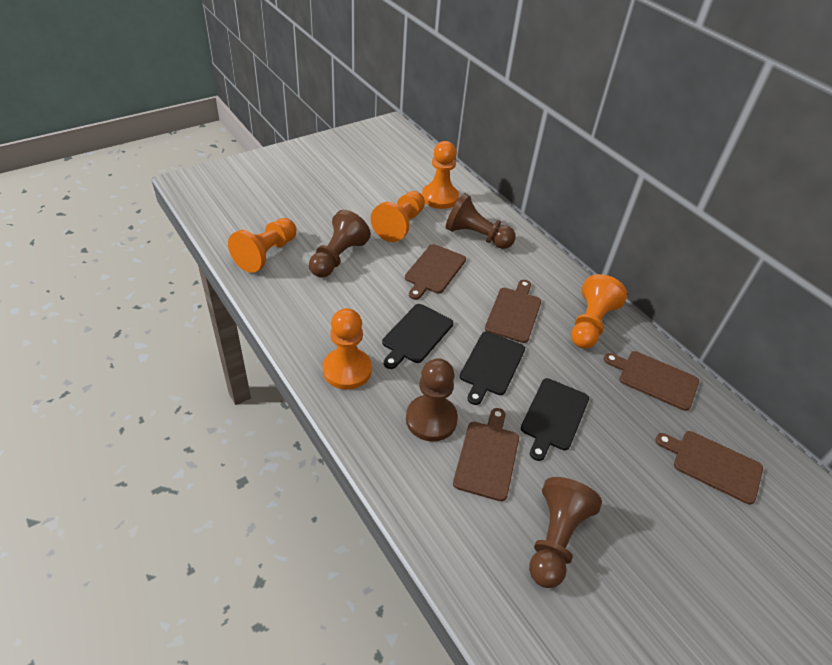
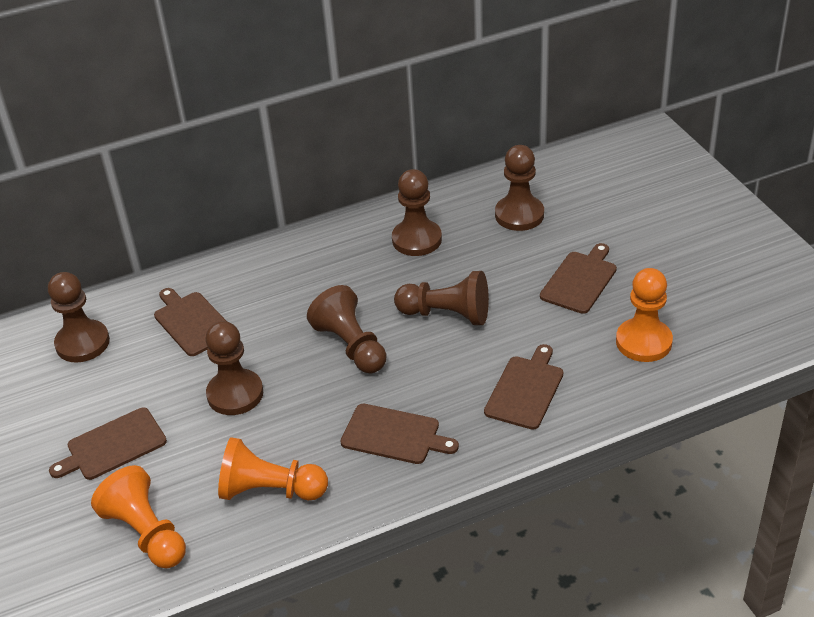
black cutting board: 3 -> 0
brown pawn: 4 -> 6
orange pawn: 5 -> 3

